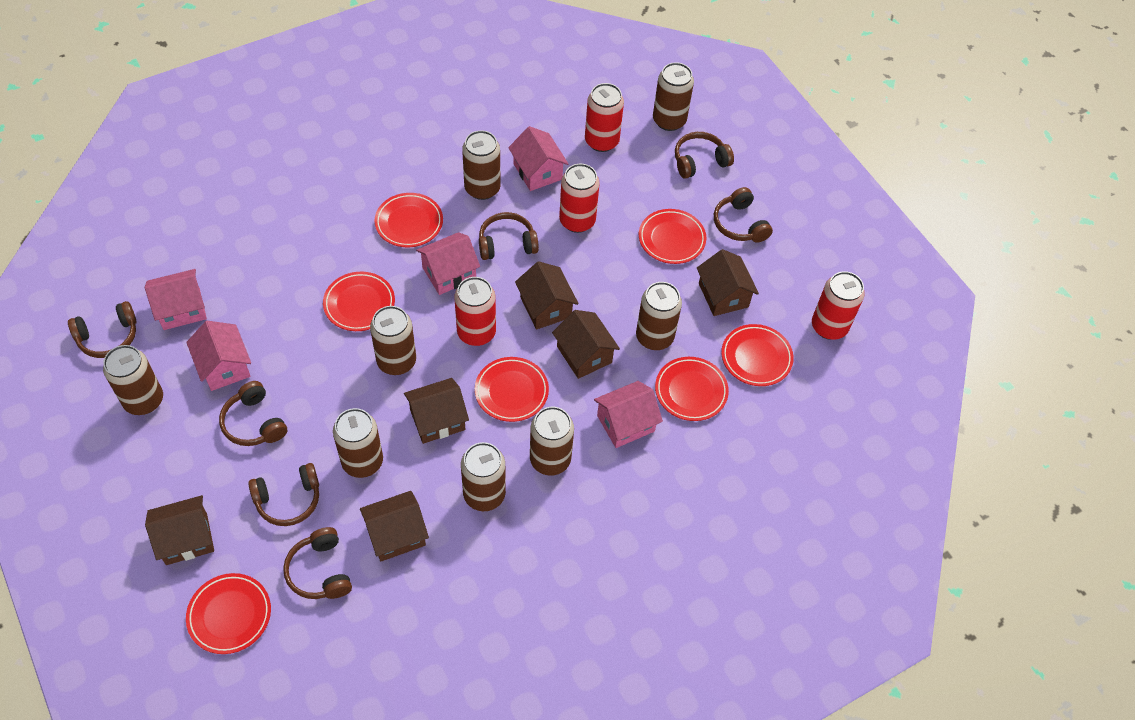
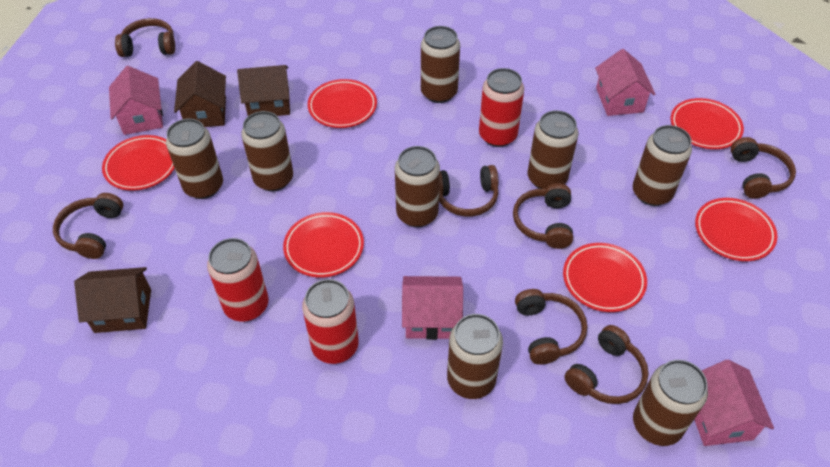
brown house: 6 -> 3
pink house: 5 -> 4
red can: 4 -> 3
red plate: 7 -> 6

